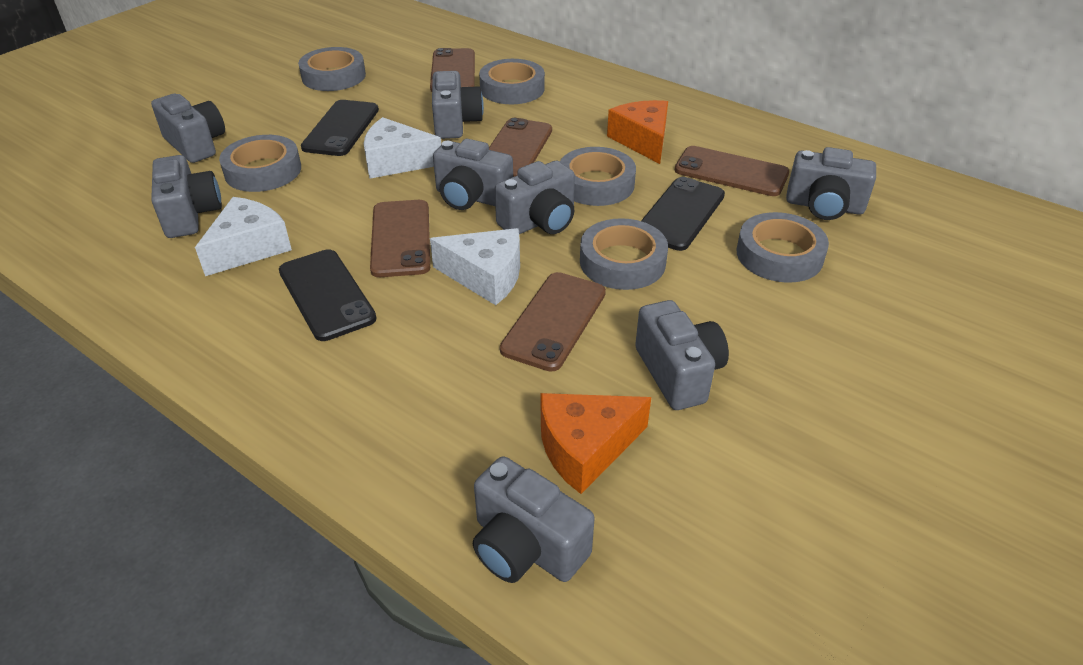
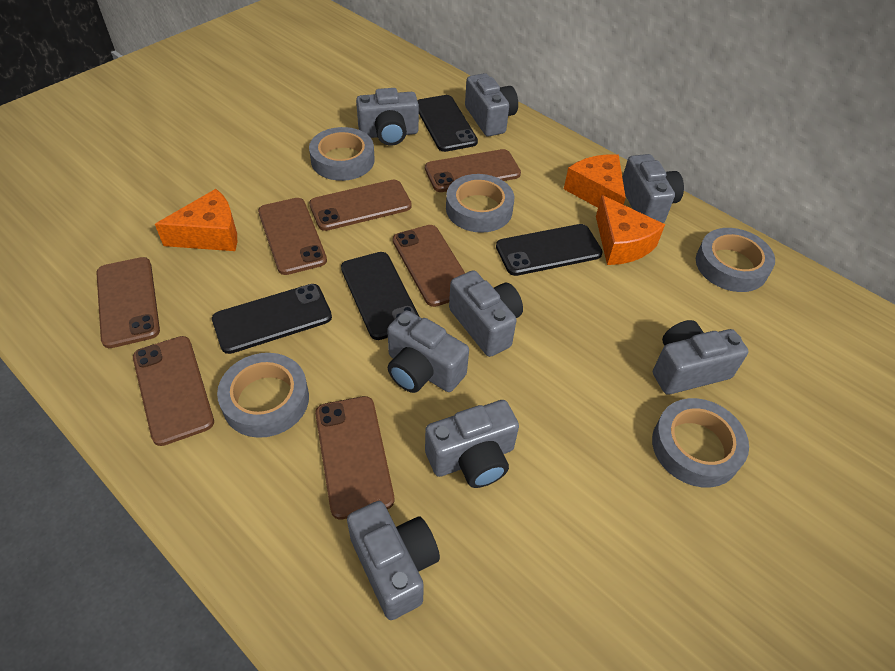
black phone: 3 -> 4
brown phone: 5 -> 7
grey tape: 6 -> 5
orange cheese: 2 -> 3
white cheese: 3 -> 0

